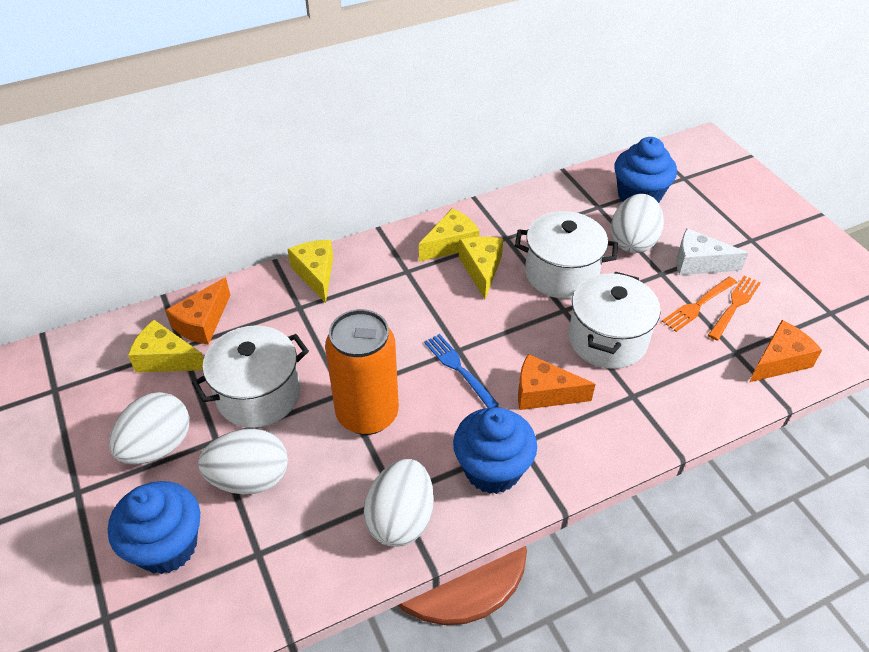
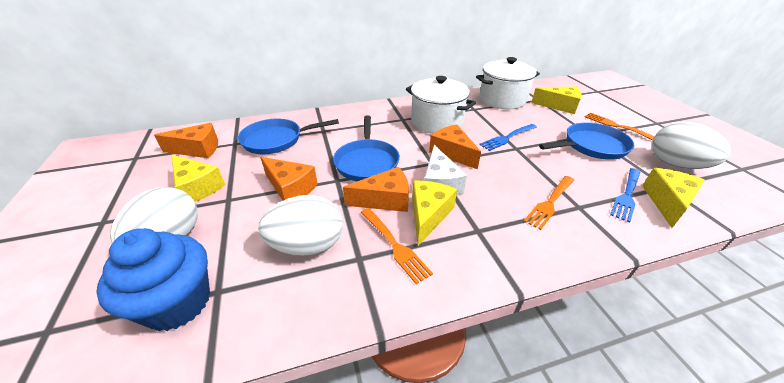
blue cupcake: 3 -> 1
blue fork: 1 -> 2
blue pan: 0 -> 3
orange can: 1 -> 0
orange cheese: 3 -> 4
orange fork: 2 -> 3
white egg: 4 -> 3
white pot: 3 -> 2

